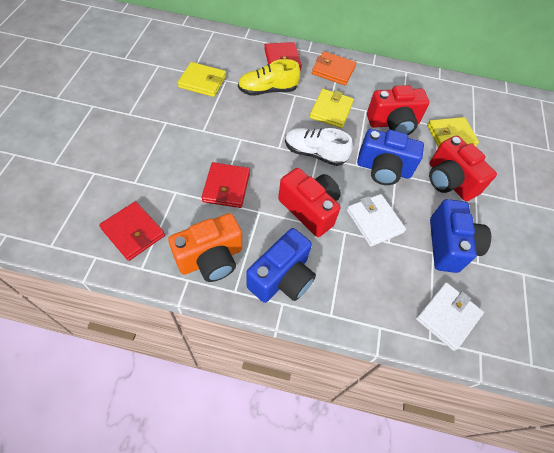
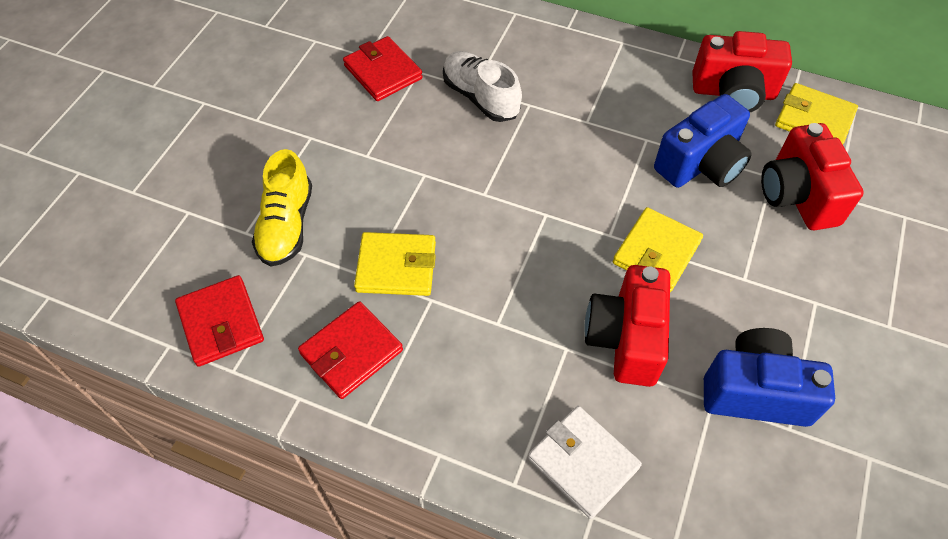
blue camera: 3 -> 2
orange camera: 1 -> 0
orange wallet: 1 -> 0
white wallet: 2 -> 1

